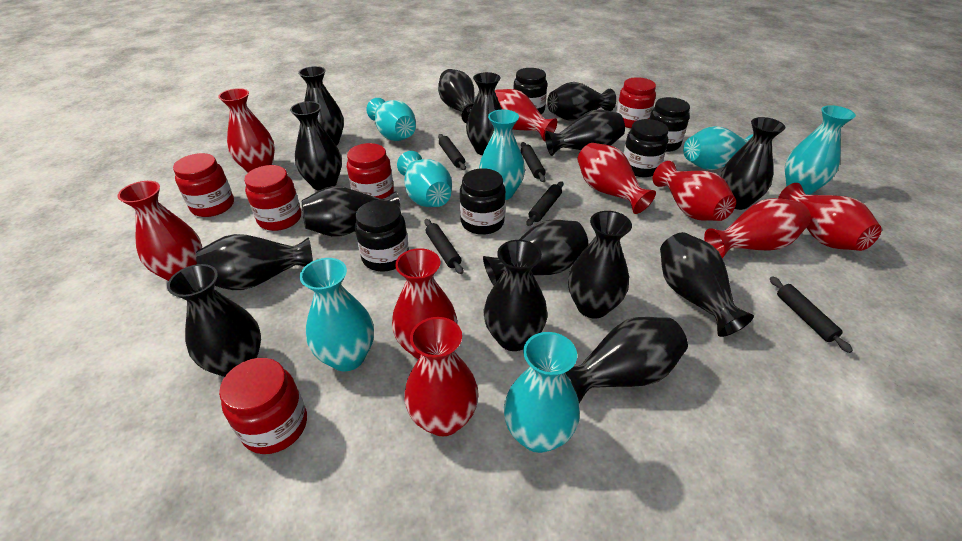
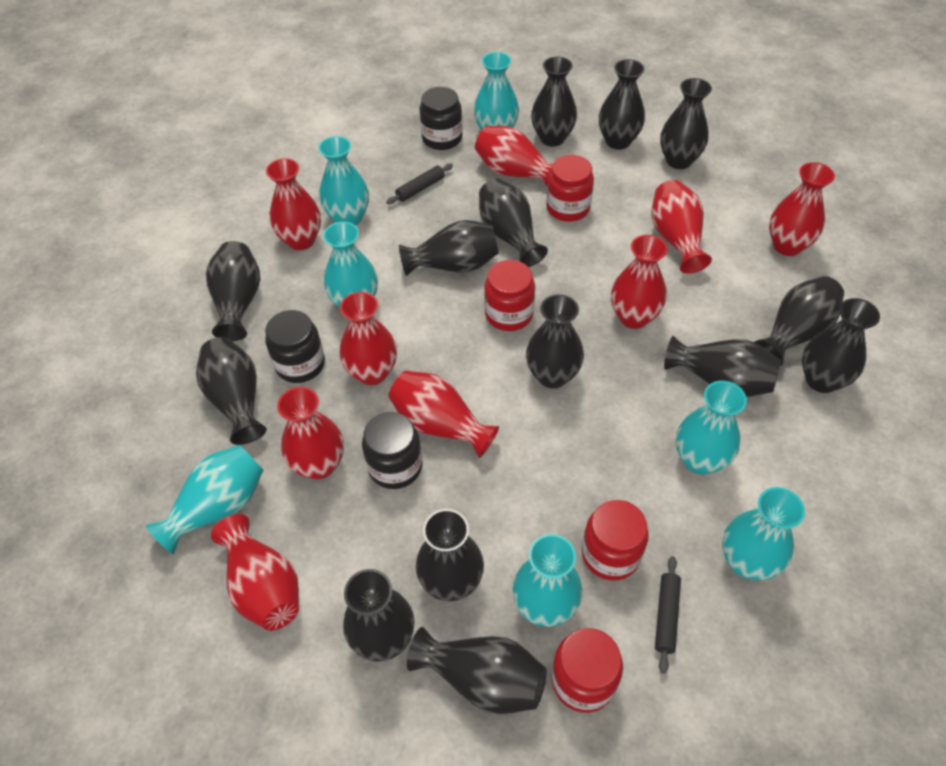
black jar: 5 -> 3
black rolling pin: 5 -> 2
black vase: 15 -> 14
red jar: 5 -> 4

